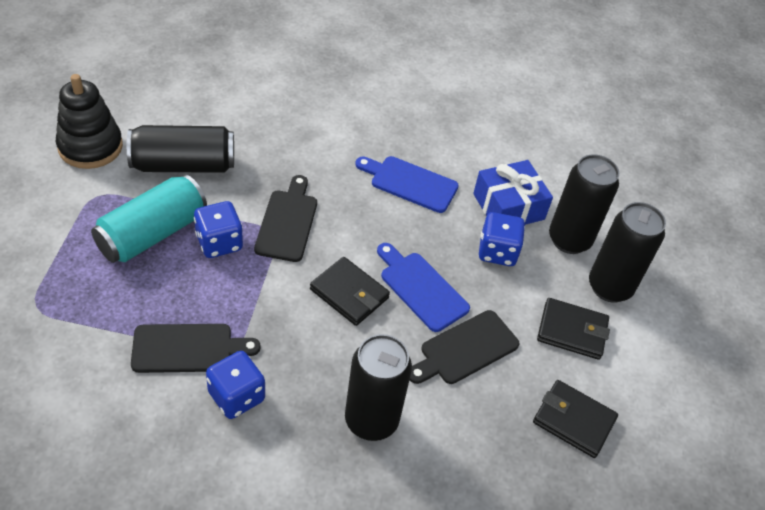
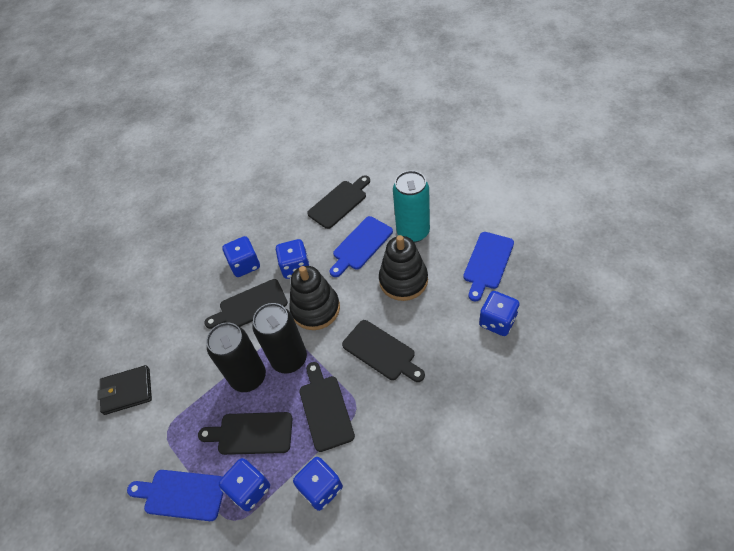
black can: 4 -> 2
black cutting board: 3 -> 5
black stacking toy: 1 -> 2
black wallet: 3 -> 1
blue cutting board: 2 -> 3
blue dice: 3 -> 5
blue gift: 1 -> 0

